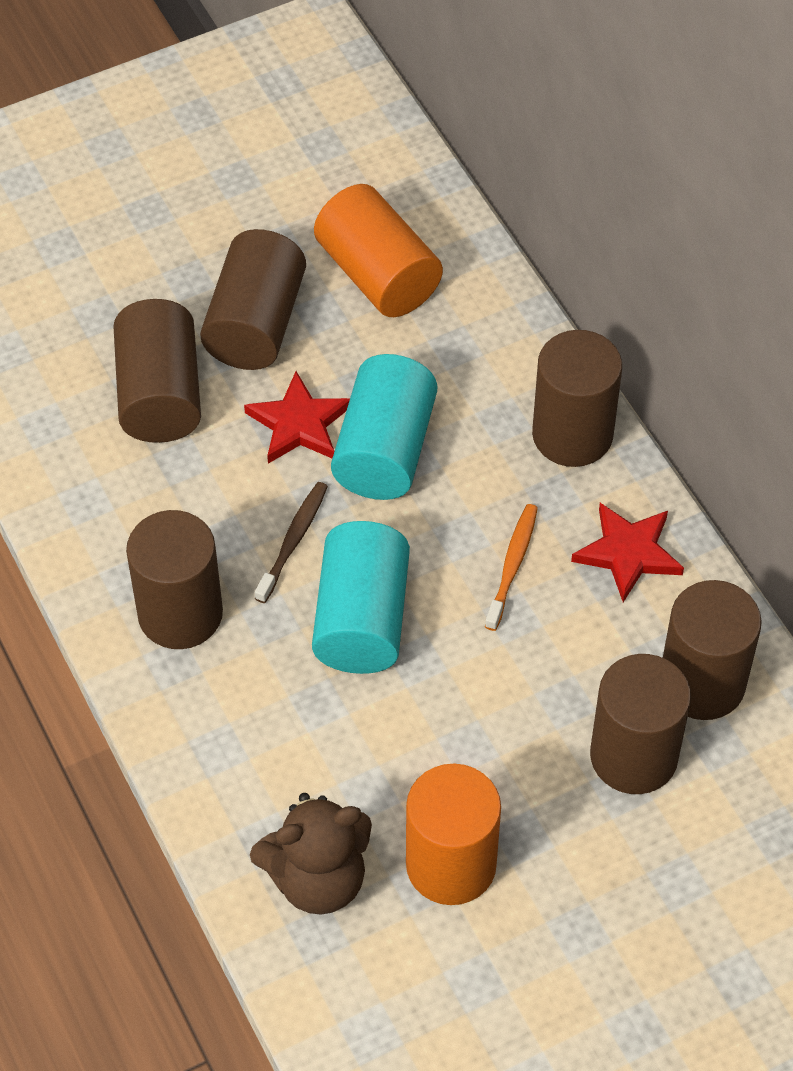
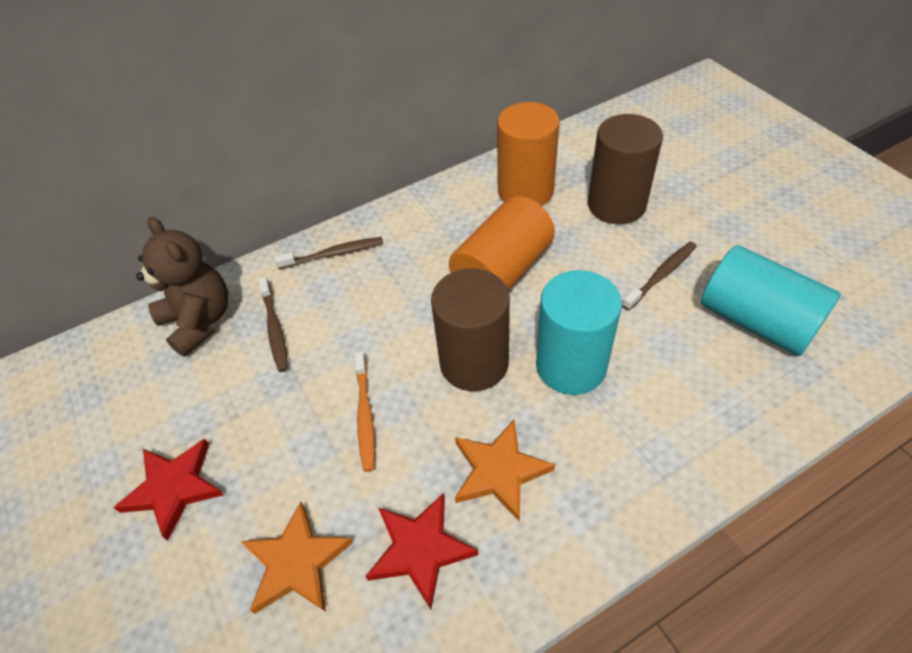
brown cylinder: 6 -> 2
brown toothbrush: 1 -> 3
orange star: 0 -> 2

